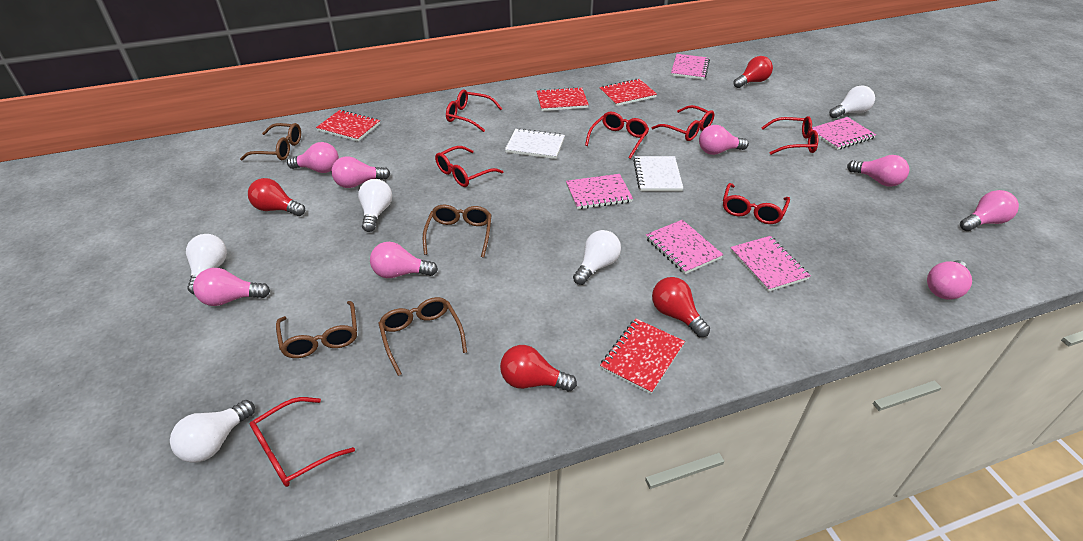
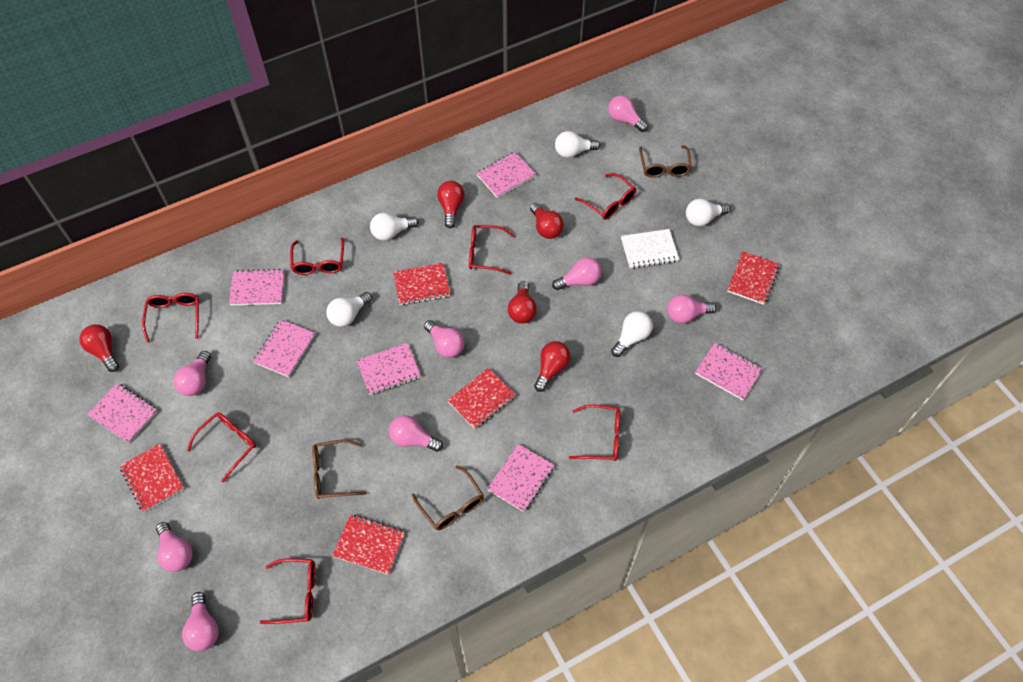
brown glasses: 4 -> 3
pink notebook: 5 -> 7
red light bulb: 4 -> 5
red notebook: 4 -> 5
white notebook: 2 -> 1

